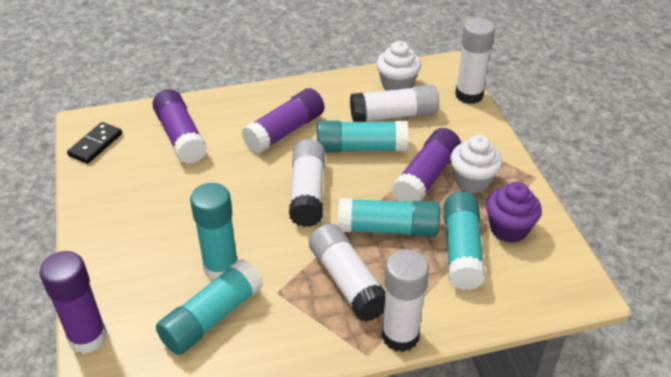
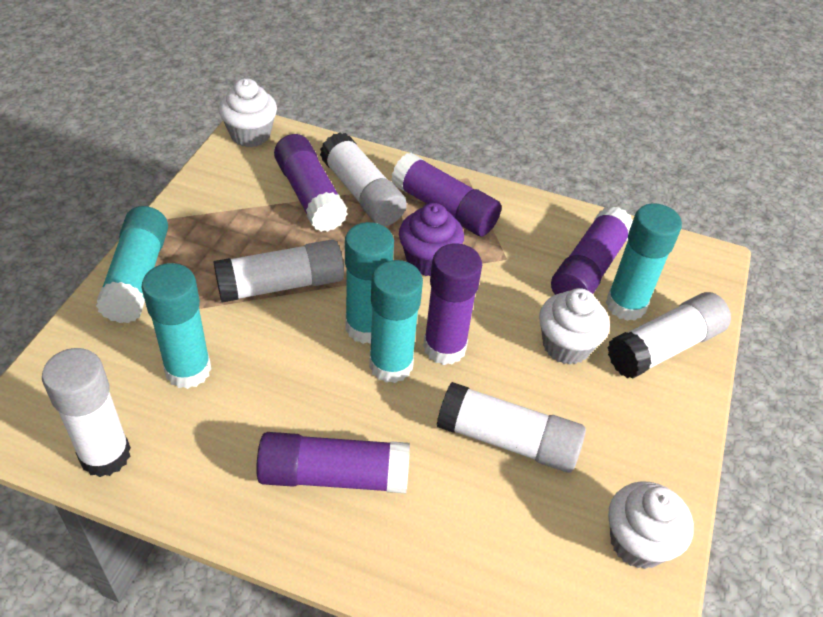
black domino: 1 -> 0
purple glue stick: 4 -> 5
white cupcake: 2 -> 3

